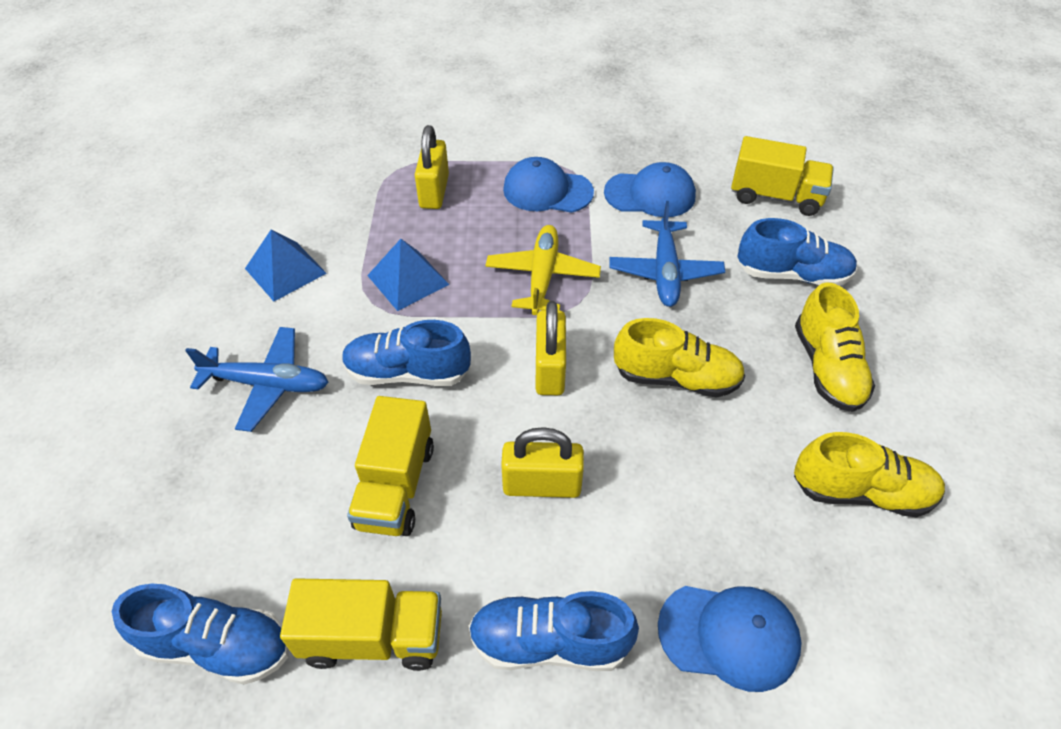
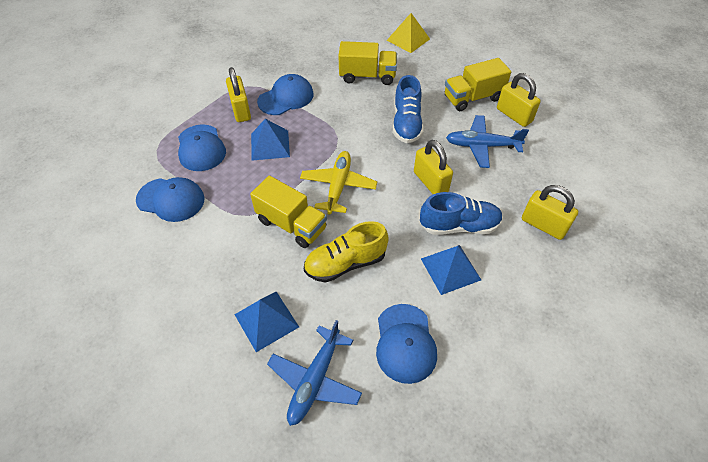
blue cap: 3 -> 4
blue pyramid: 2 -> 3
blue shoe: 4 -> 2
yellow padlock: 3 -> 4
yellow pyramid: 0 -> 1
yellow shoe: 3 -> 1

